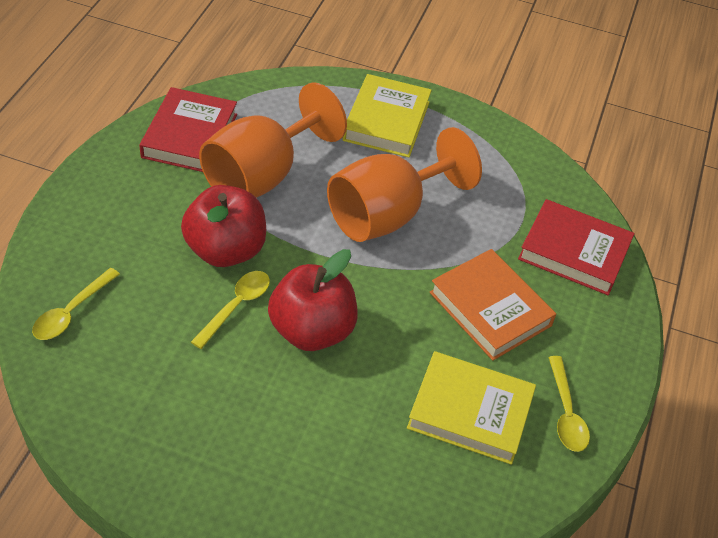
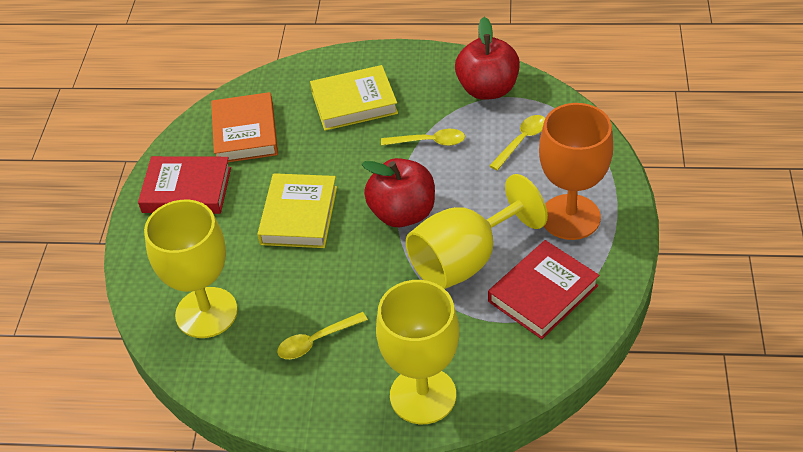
orange goblet: 2 -> 1
yellow goblet: 0 -> 3

